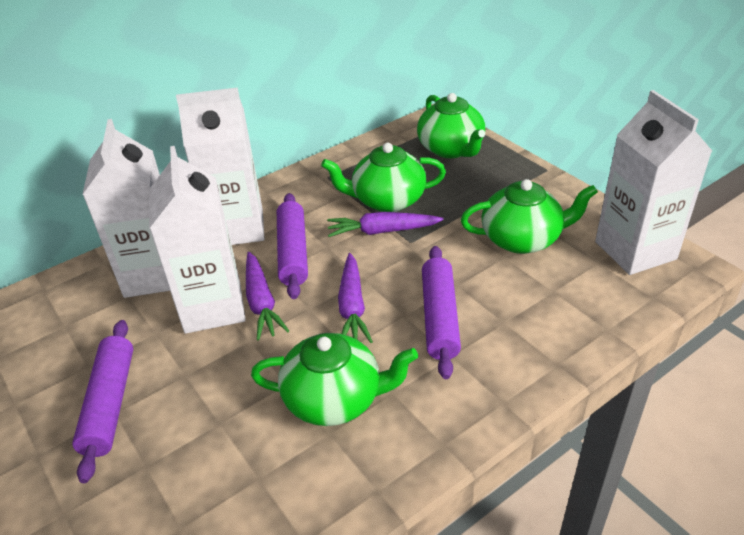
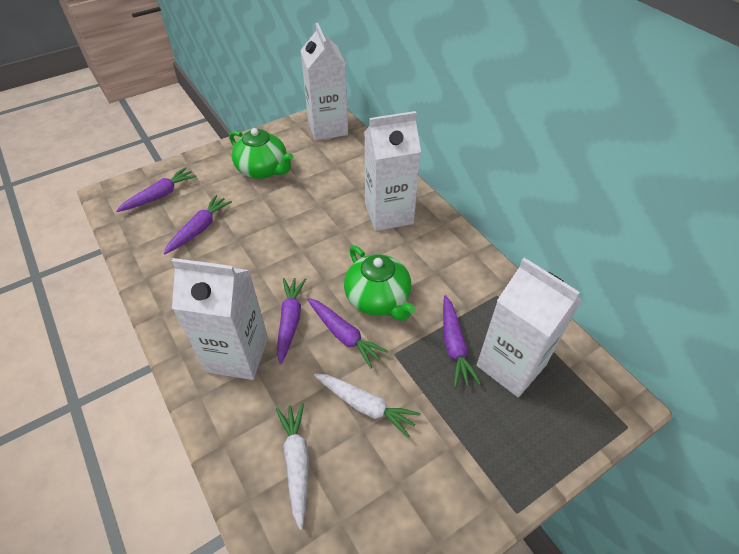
green teapot: 4 -> 2
purple carrot: 3 -> 5
purple rolling pin: 3 -> 0
white carrot: 0 -> 2

